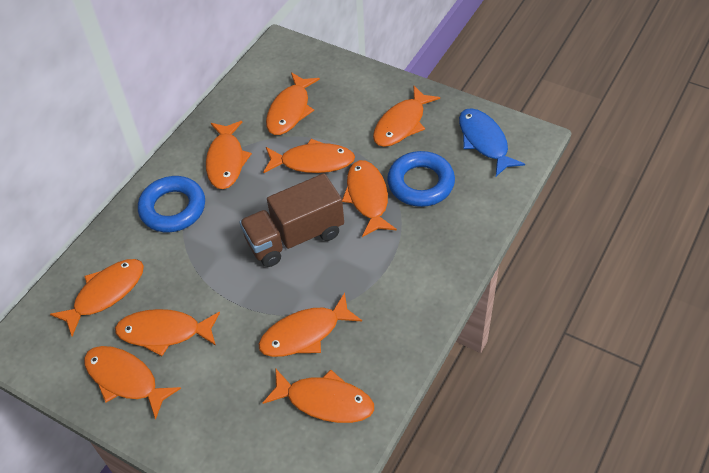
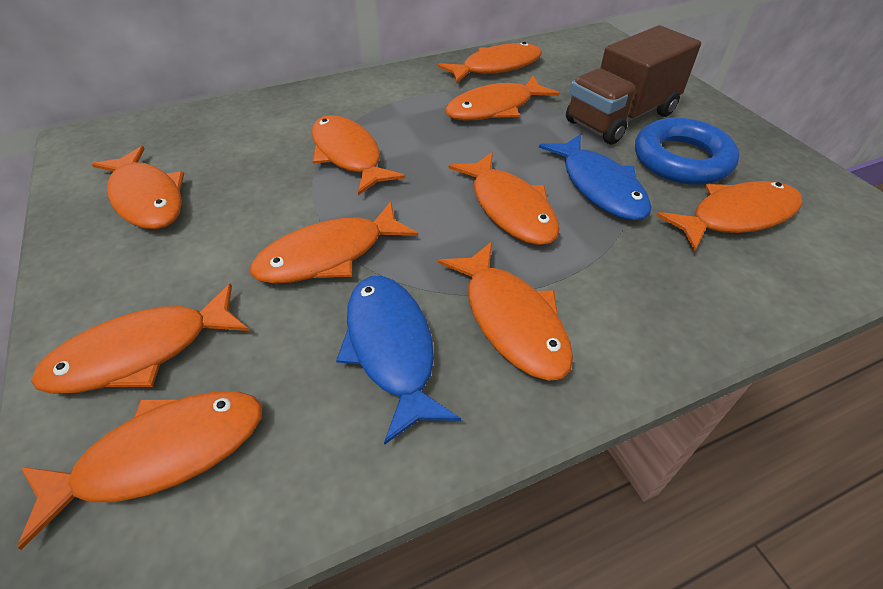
blue fish: 1 -> 2
blue ring: 2 -> 1

